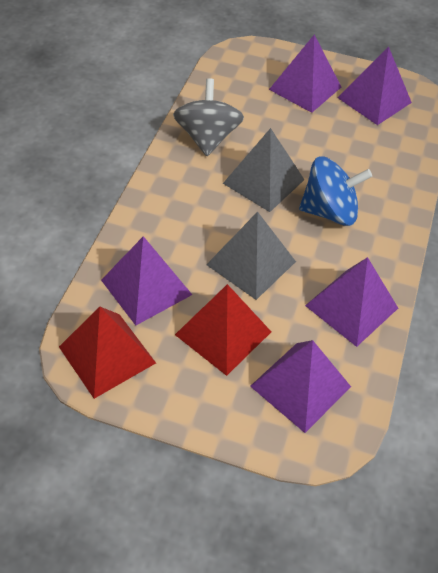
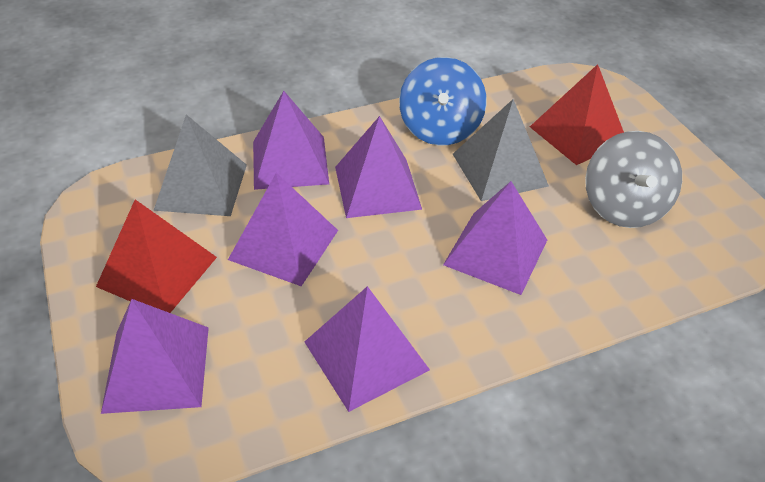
purple pyramid: 5 -> 6

